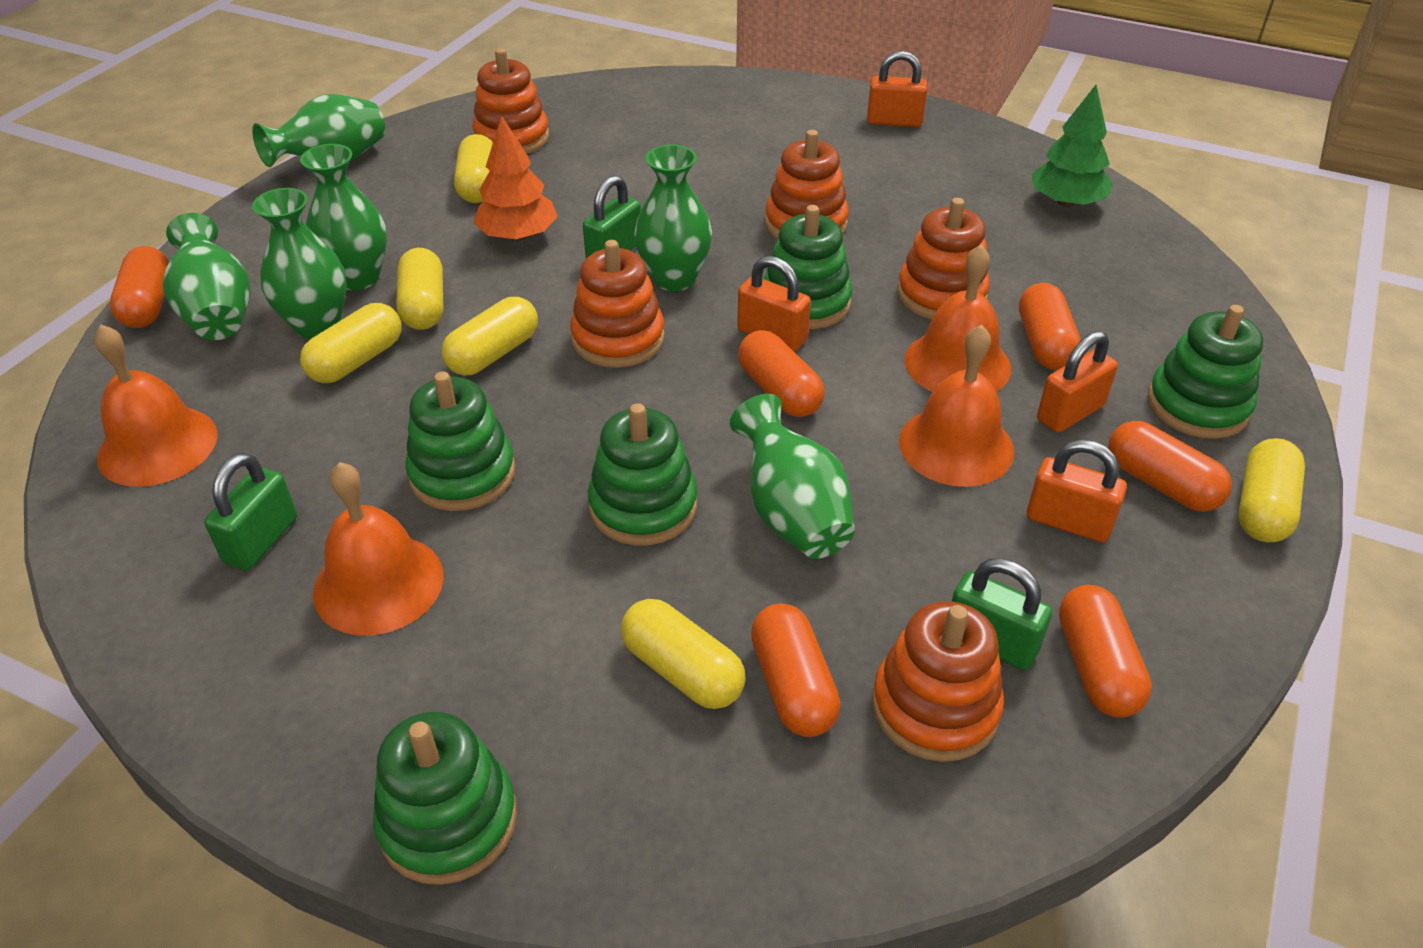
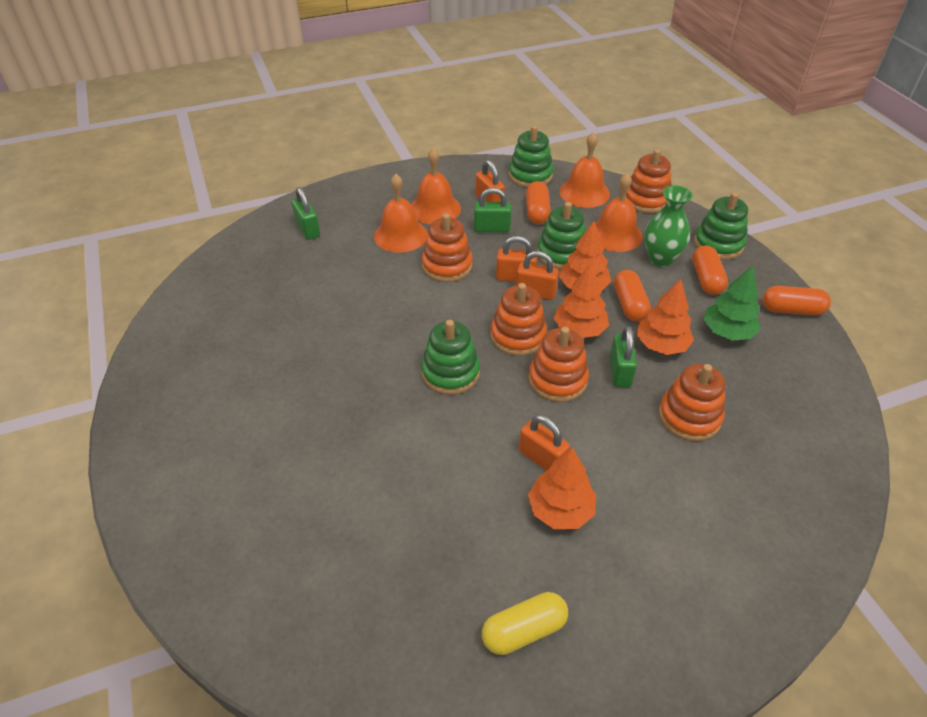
green stacking toy: 5 -> 4
green vase: 6 -> 1
orange capsule: 6 -> 4
orange tree: 1 -> 4
yellow capsule: 6 -> 1

